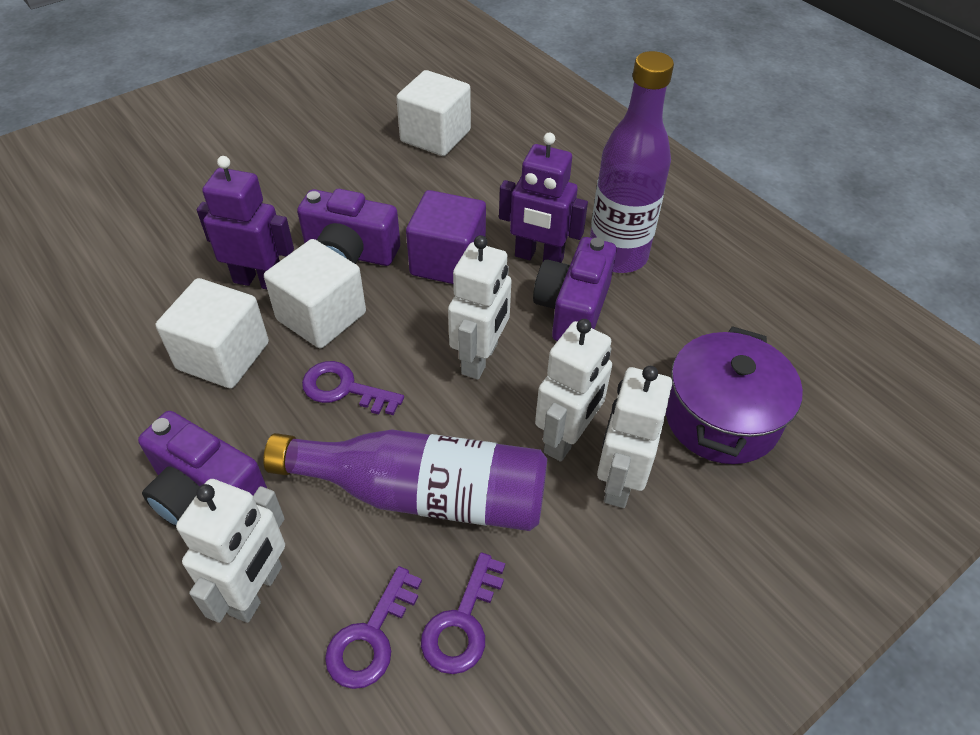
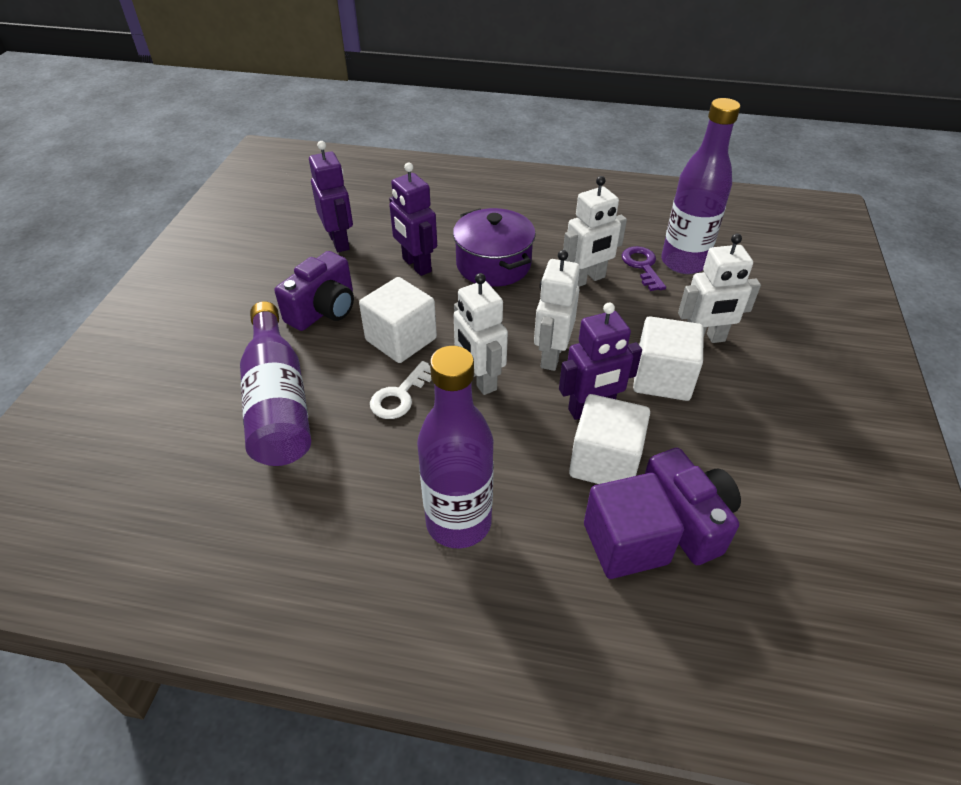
purple bottle: 2 -> 3
purple camera: 3 -> 2
purple key: 3 -> 1
purple robot: 2 -> 3
white key: 0 -> 1

